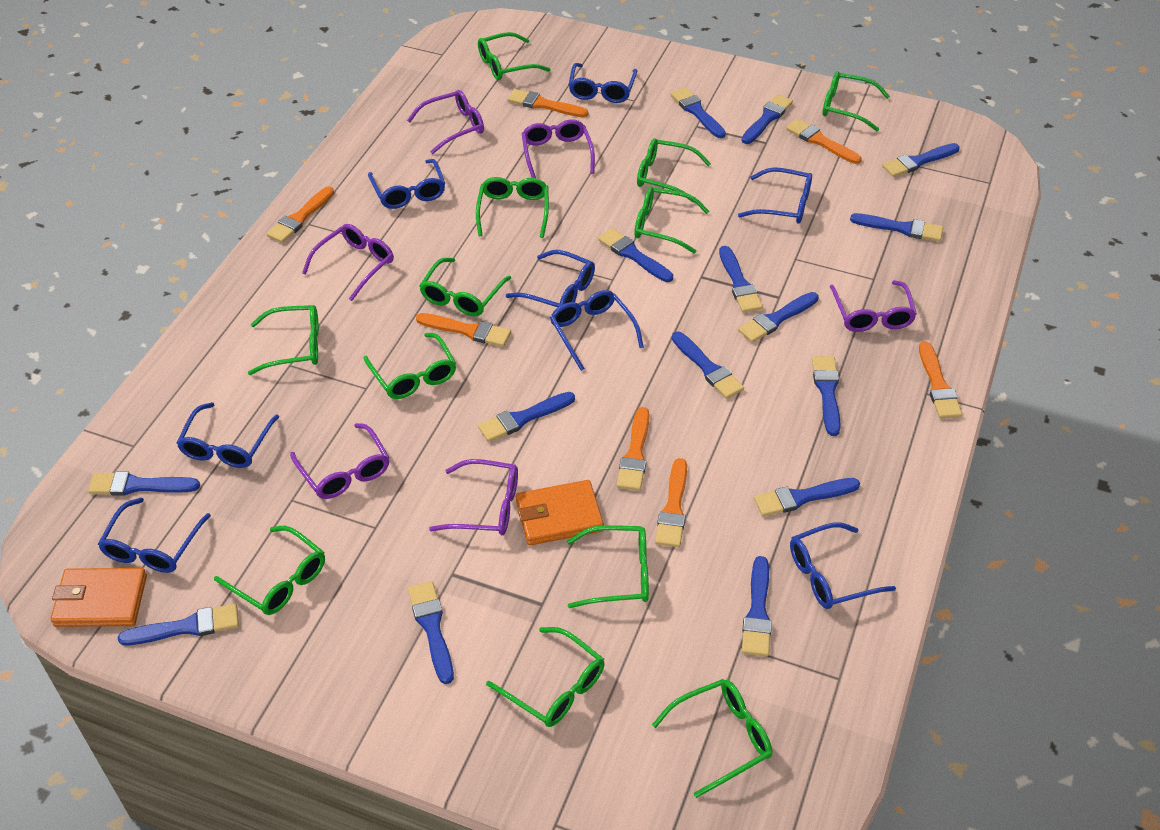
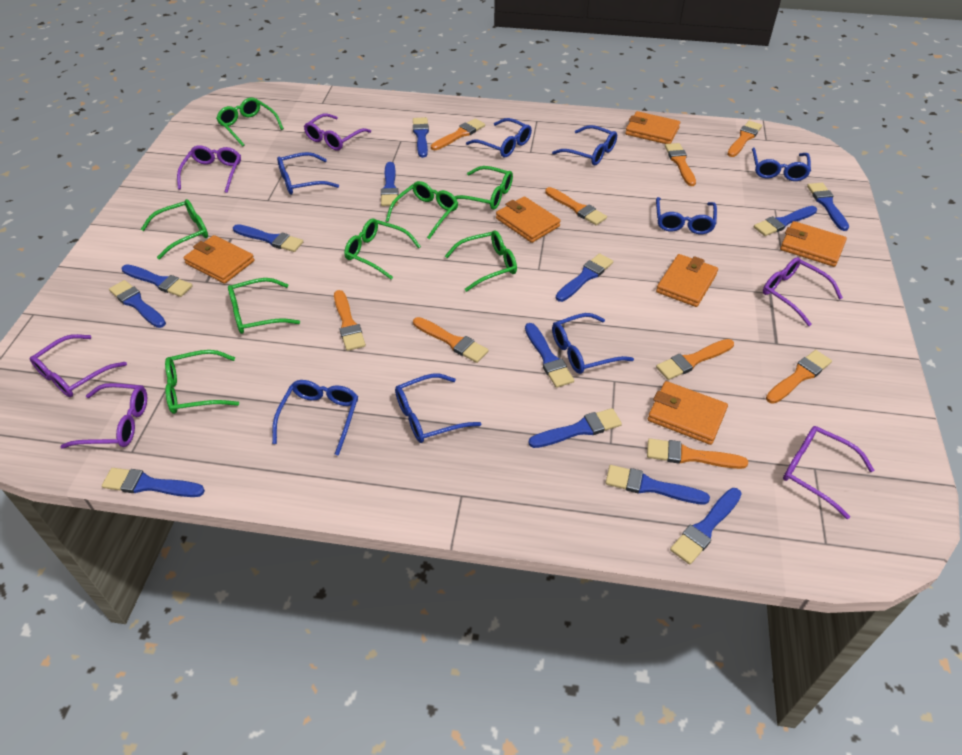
blue brush: 15 -> 13
green glasses: 12 -> 8
orange brush: 7 -> 9
orange wallet: 2 -> 6

